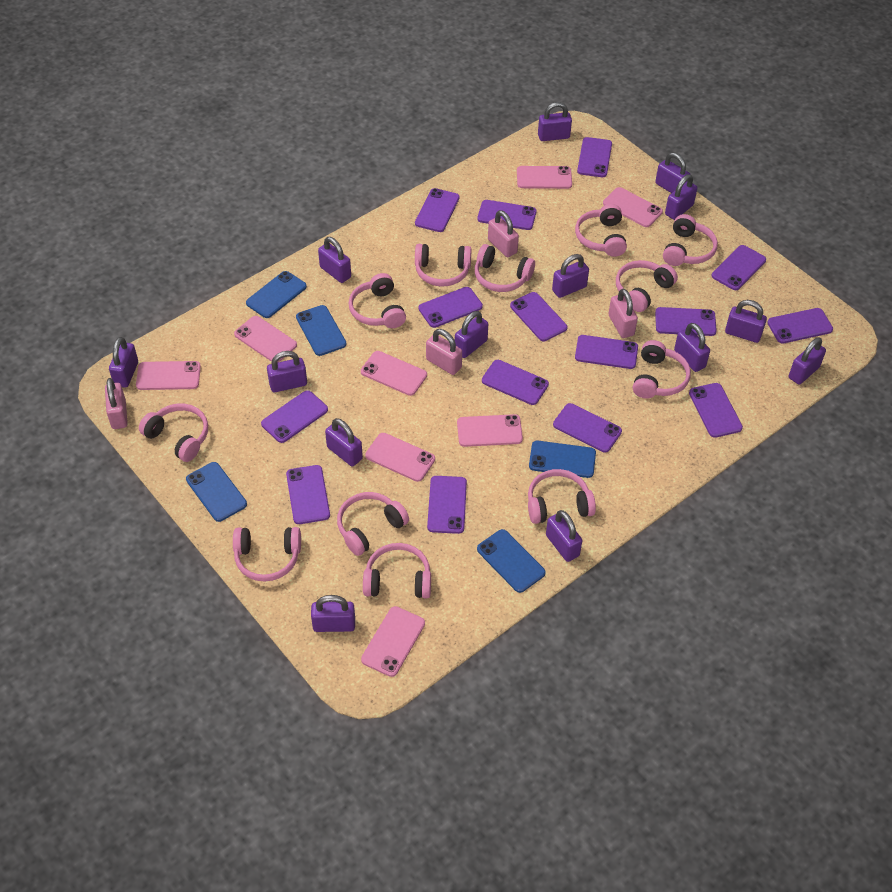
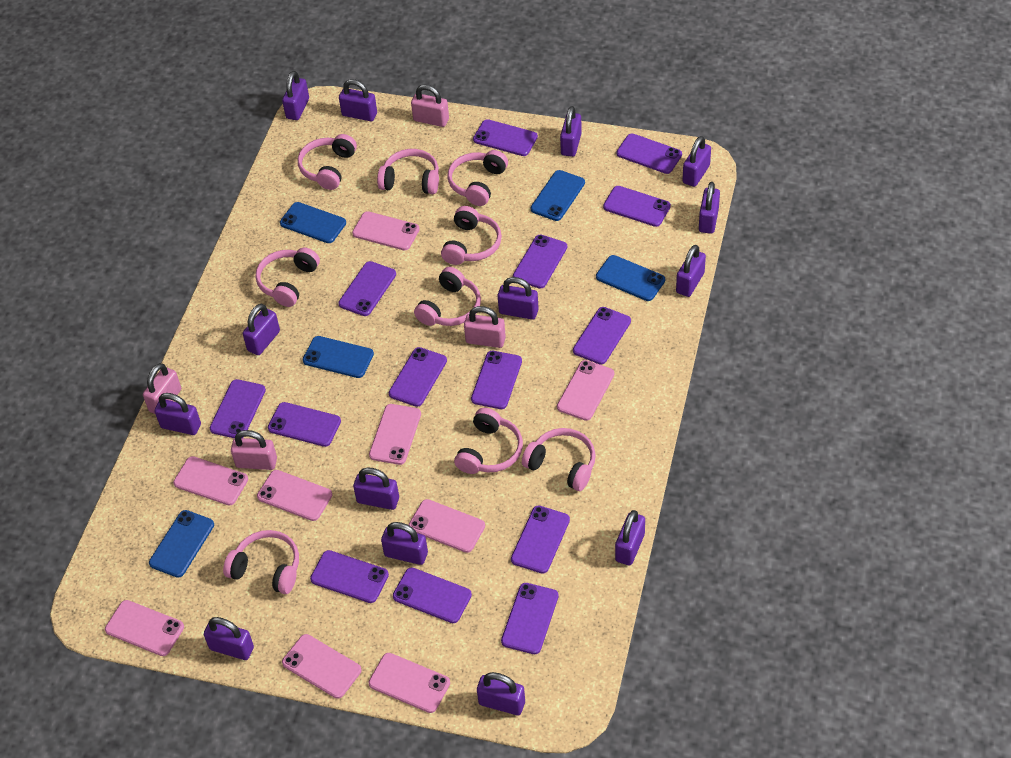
pink headphones: 12 -> 9
pink phone: 8 -> 9
purple phone: 15 -> 14

